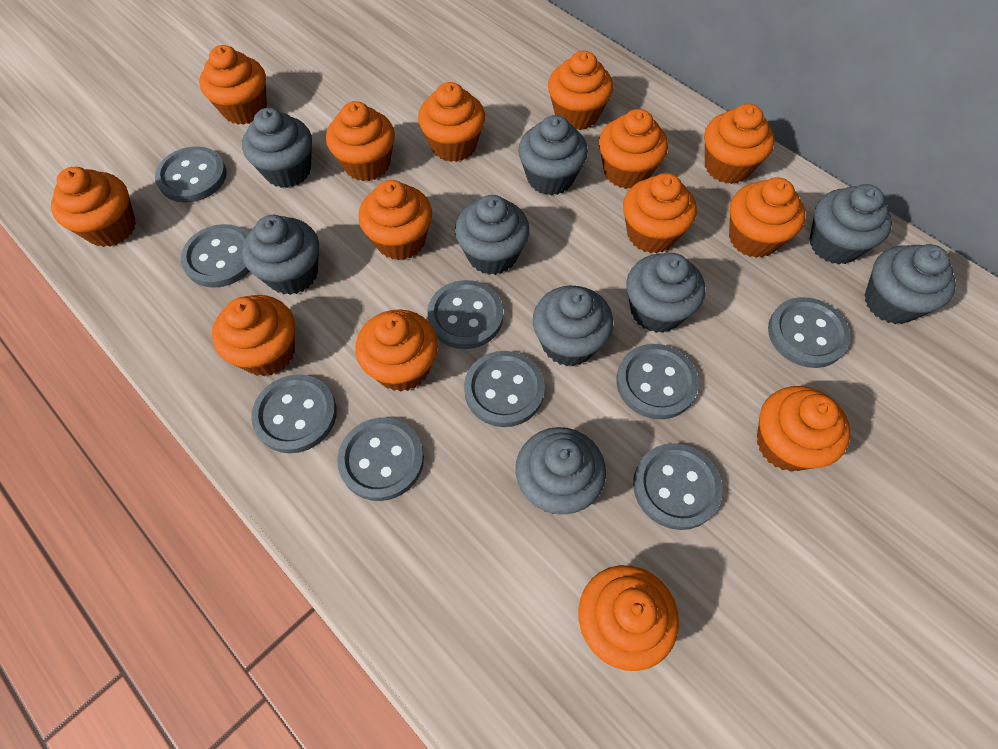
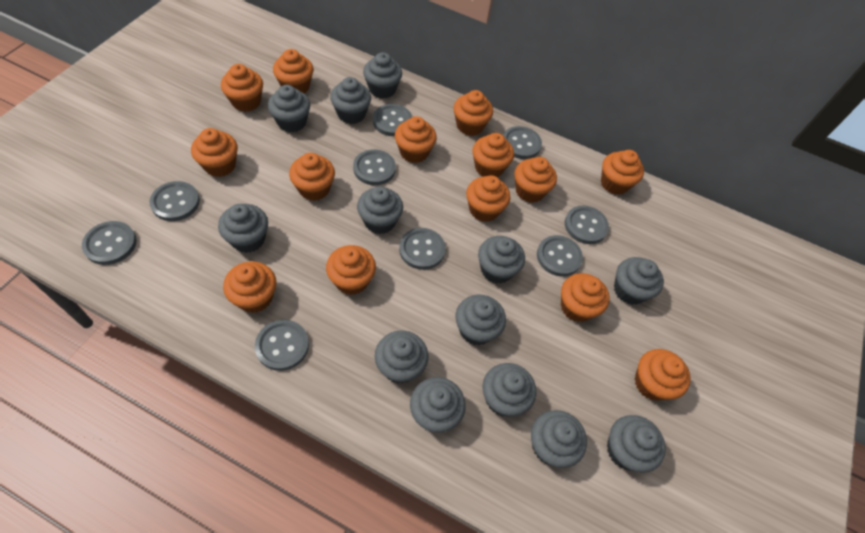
grey cupcake: 9 -> 13

